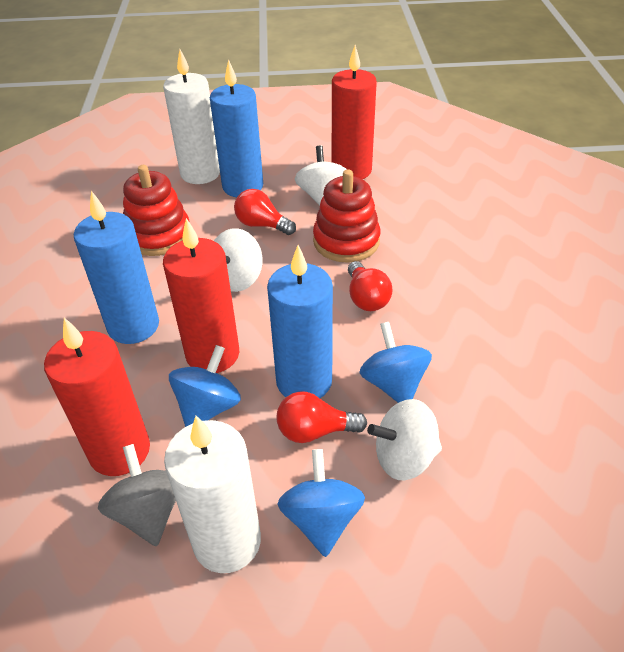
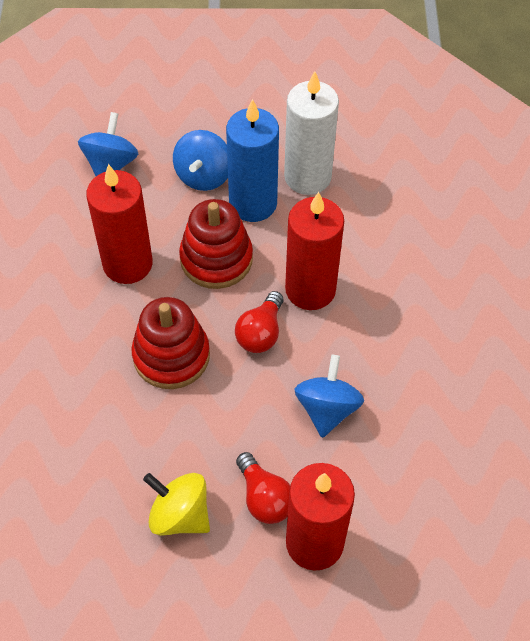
blue candle: 3 -> 1
grey spinning top: 1 -> 0
red light bulb: 3 -> 2
white candle: 2 -> 1
white spinning top: 3 -> 0
yellow spinning top: 0 -> 1

